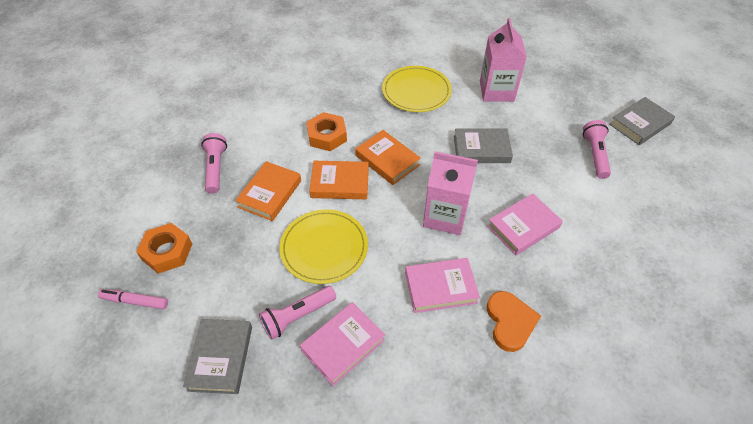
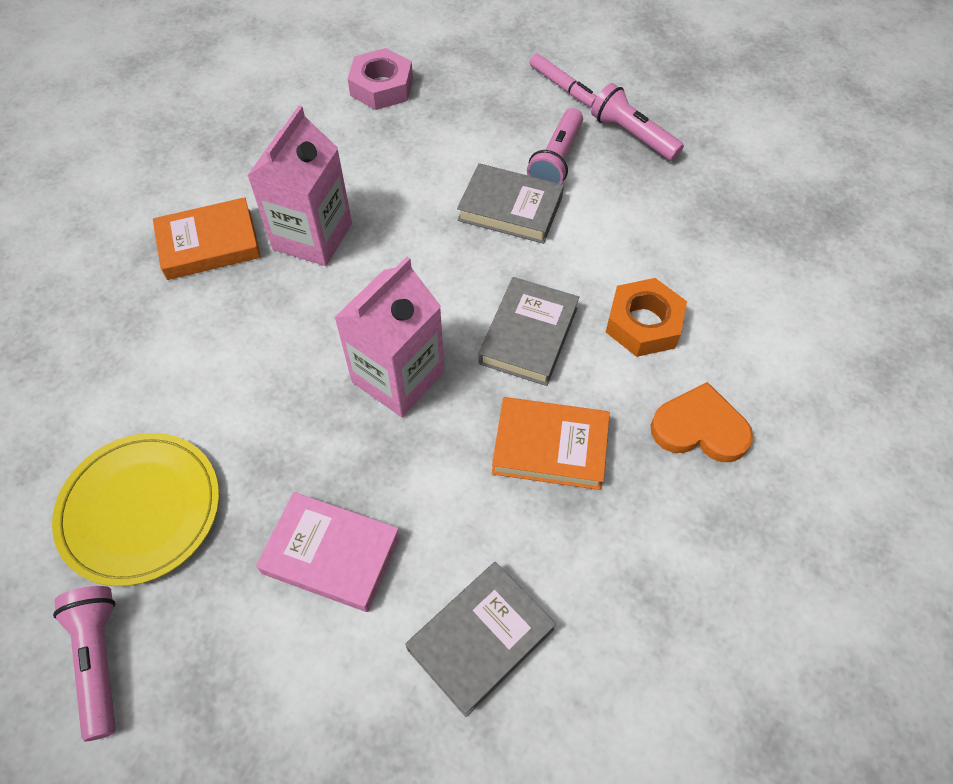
orange book: 3 -> 2
orange nut: 2 -> 1
pink book: 3 -> 1
pink nut: 0 -> 1
yellow plate: 2 -> 1

